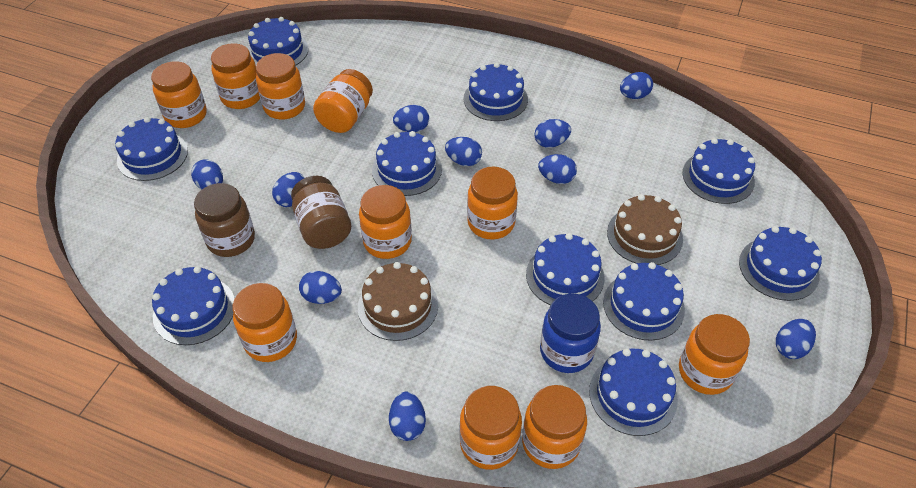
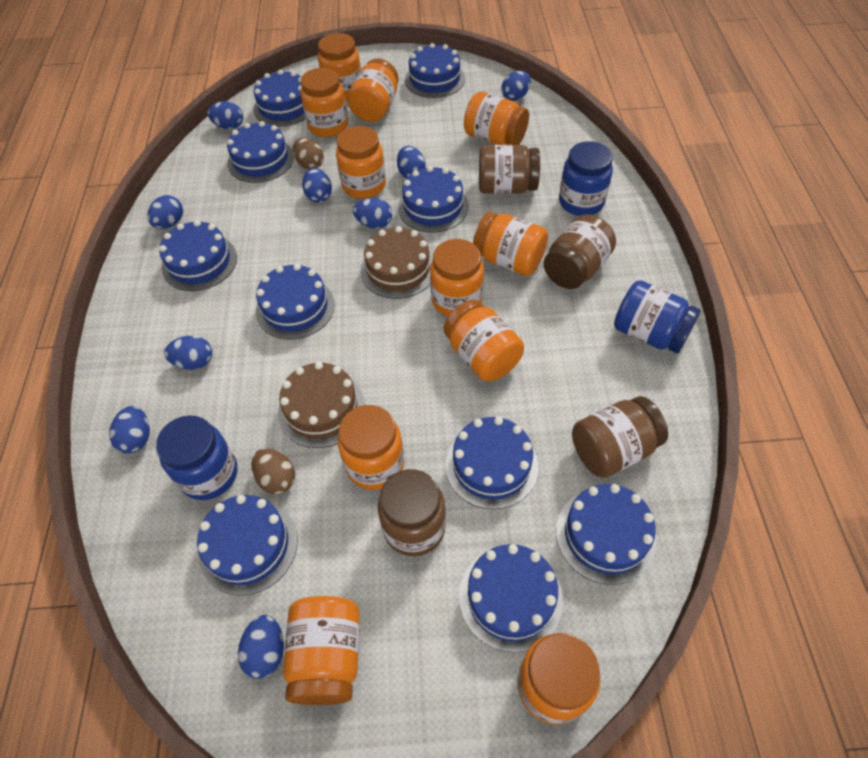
blue egg: 10 -> 9
blue jar: 1 -> 3
brown egg: 0 -> 2
brown jar: 2 -> 4
orange jar: 10 -> 11

